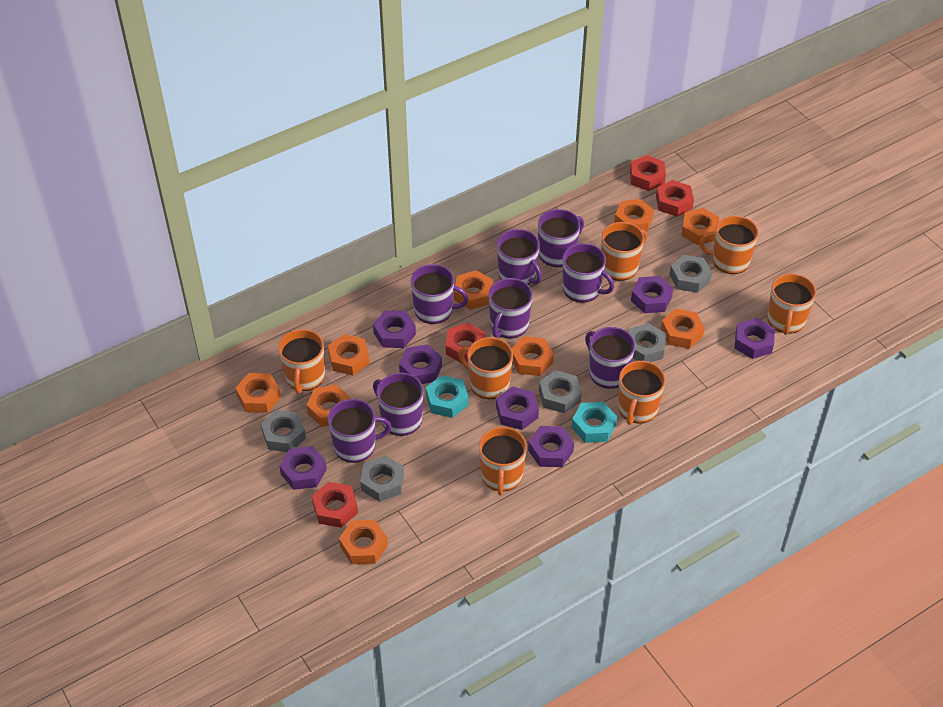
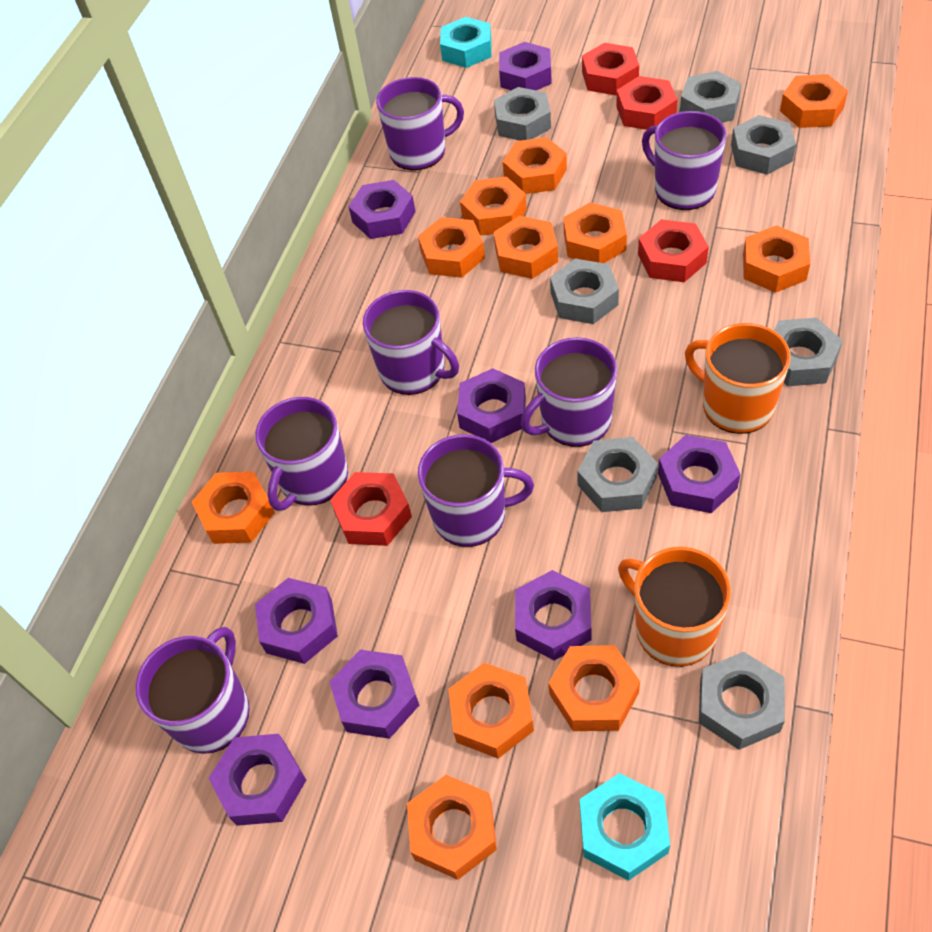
grey nut: 5 -> 7
orange mug: 7 -> 2
orange nut: 9 -> 11
purple mug: 8 -> 7
purple nut: 7 -> 8

